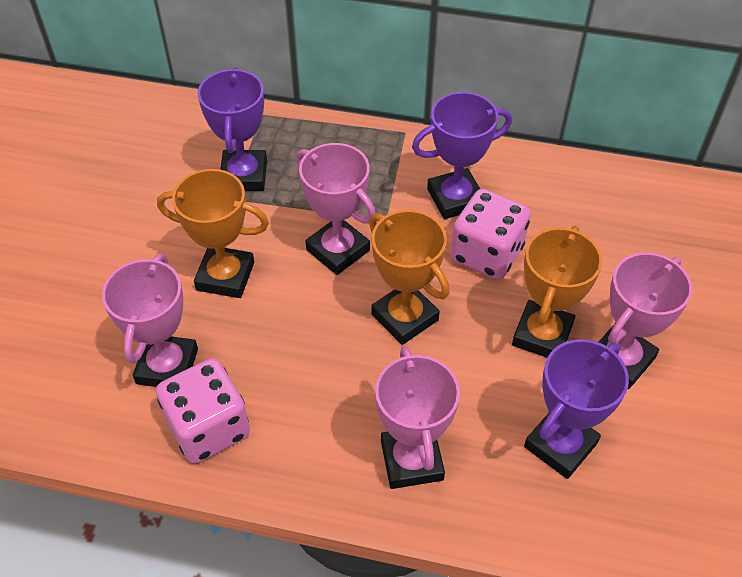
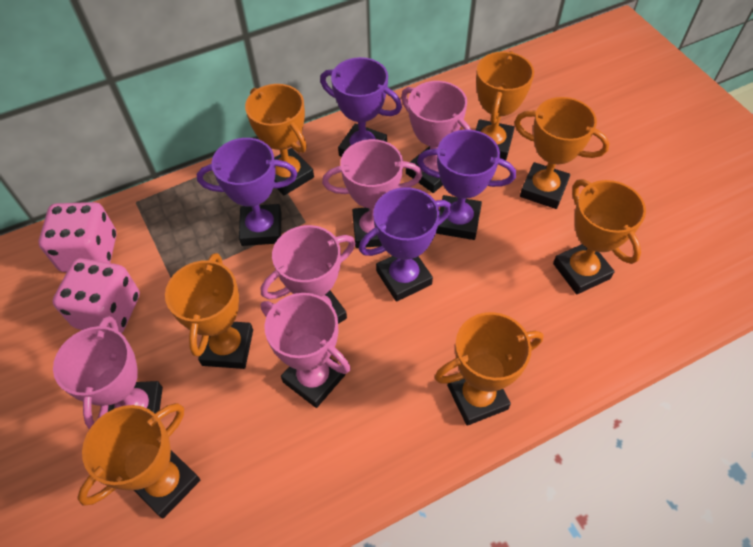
orange trophy: 3 -> 7
pink trophy: 4 -> 5
purple trophy: 3 -> 4

